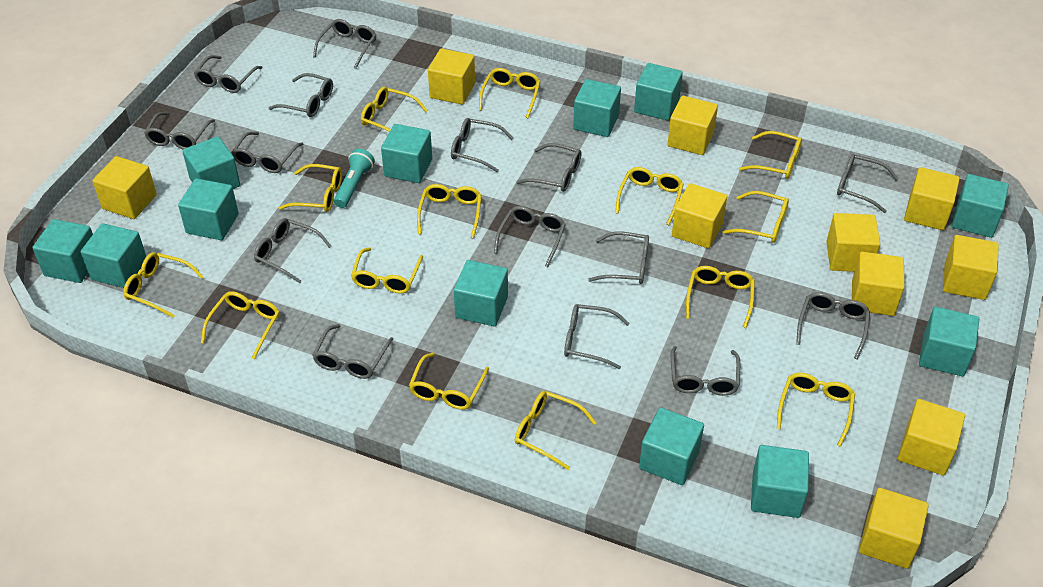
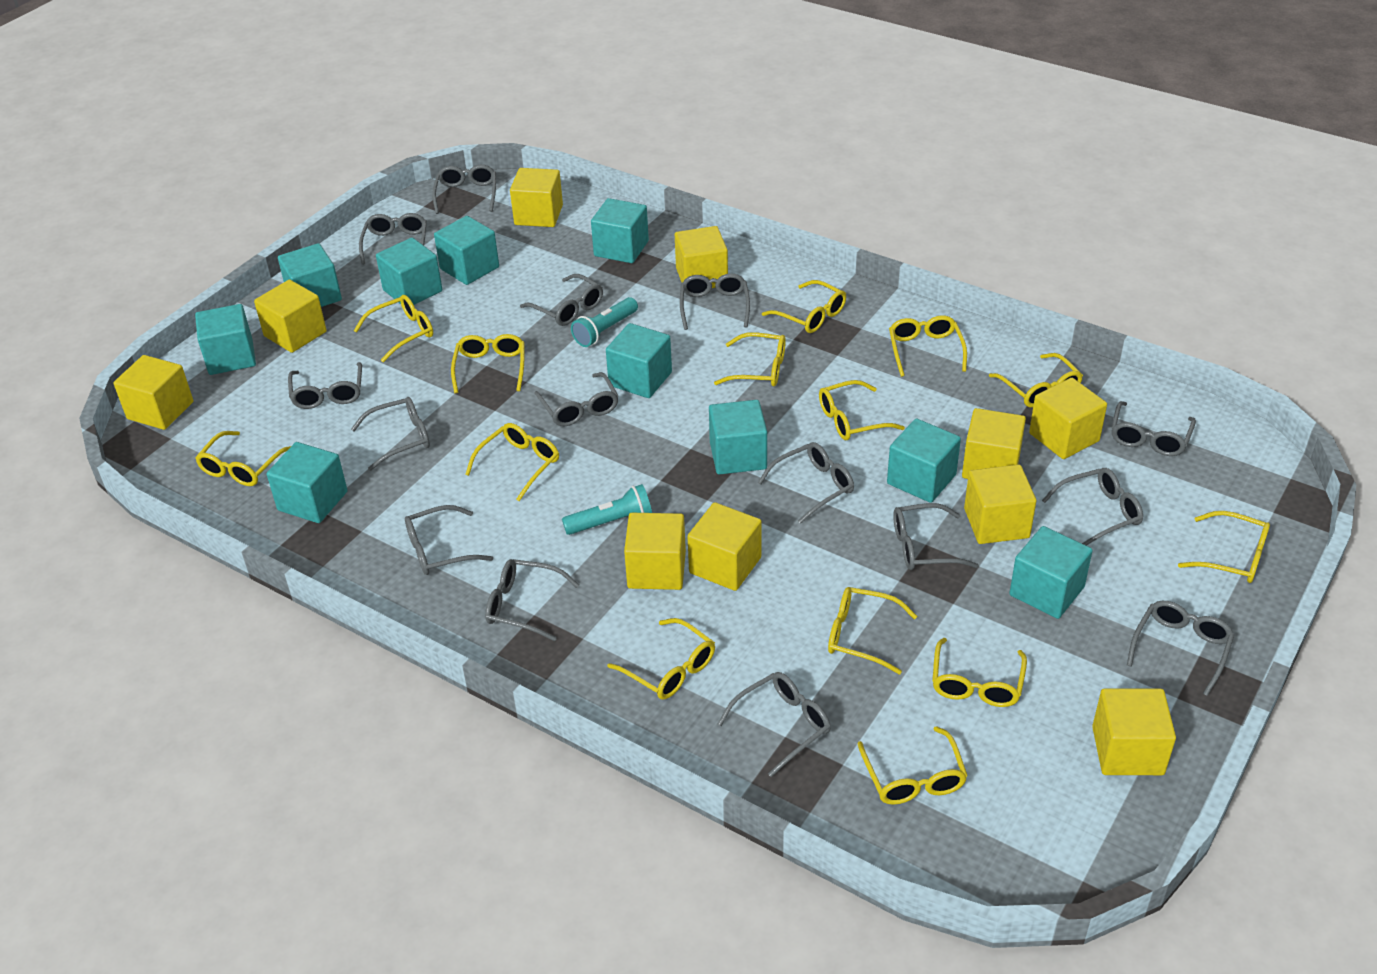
turquoise cube: 12 -> 10
turquoise flashlight: 1 -> 2

